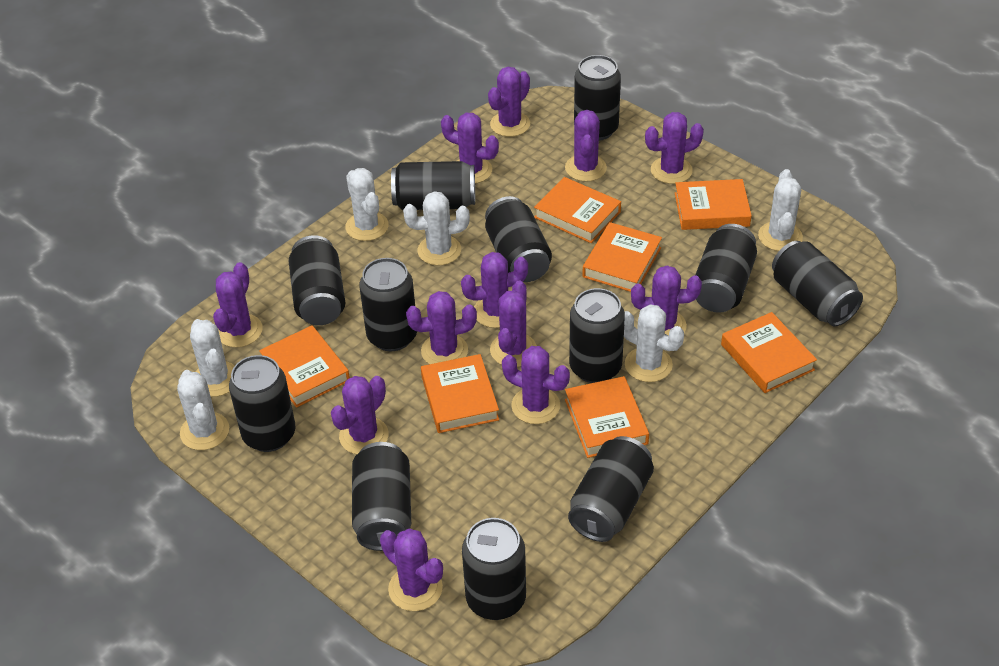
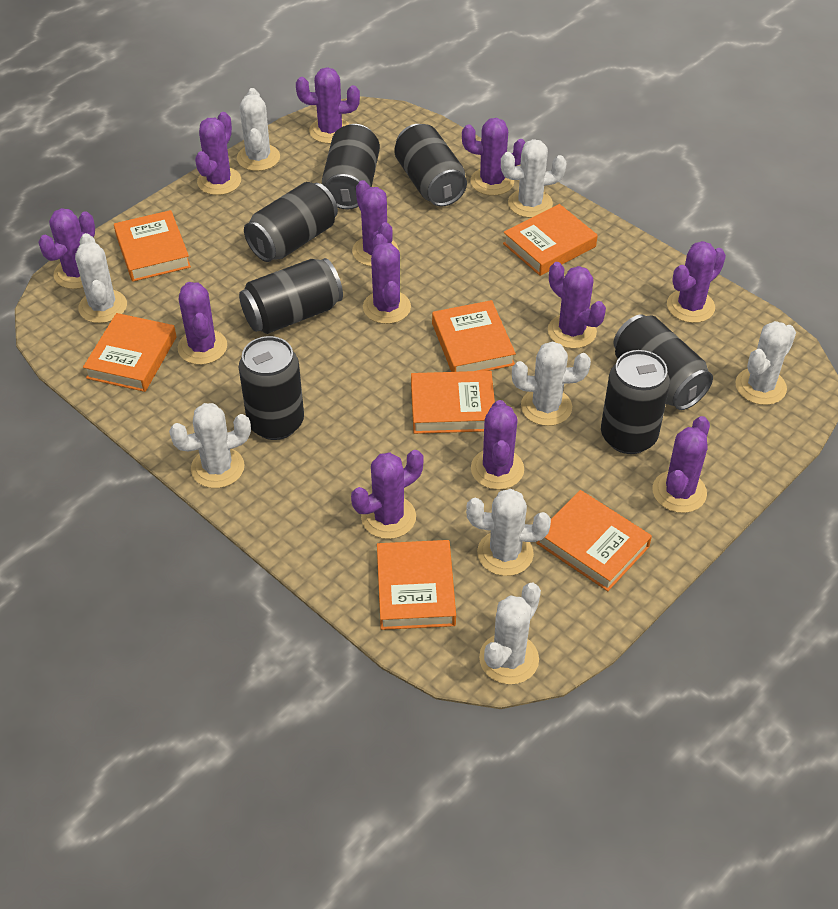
black can: 12 -> 7
white cactus: 6 -> 8

